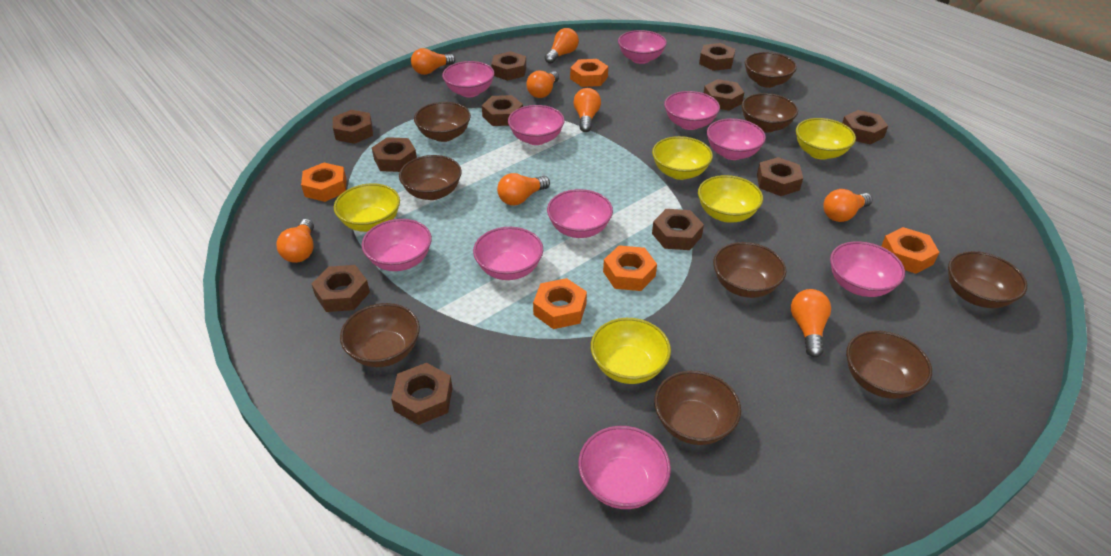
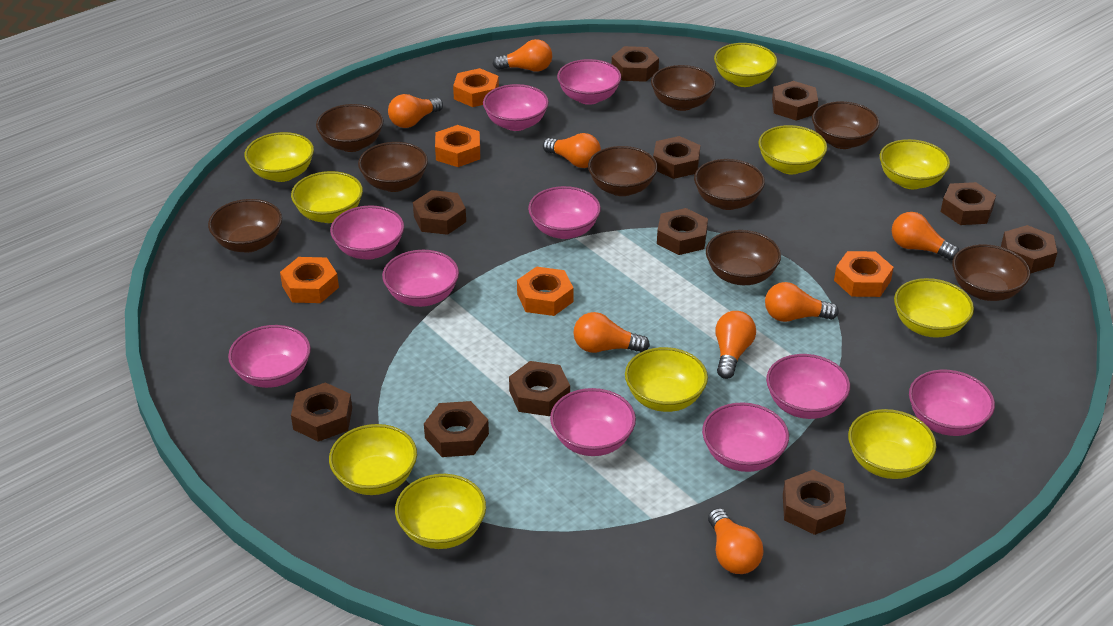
yellow bowl: 5 -> 10

